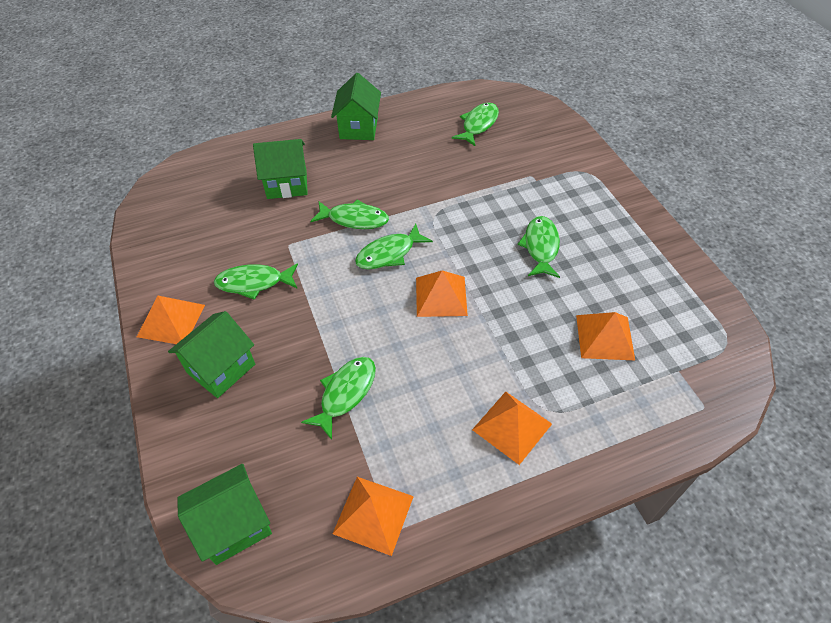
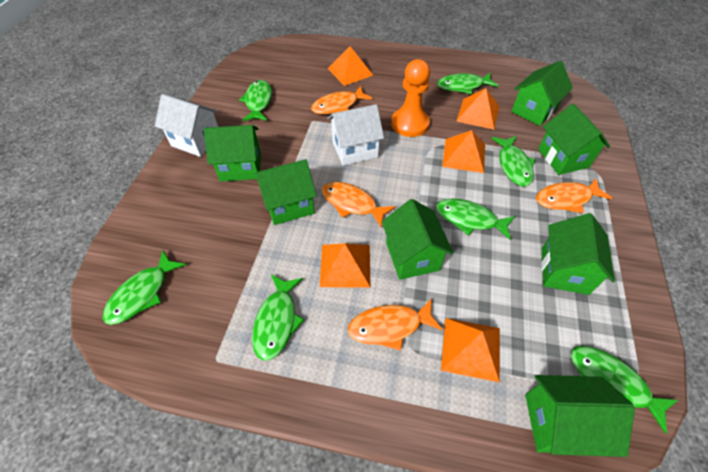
green fish: 6 -> 7
green house: 4 -> 7
orange fish: 0 -> 4
orange pawn: 0 -> 1
white house: 0 -> 2

